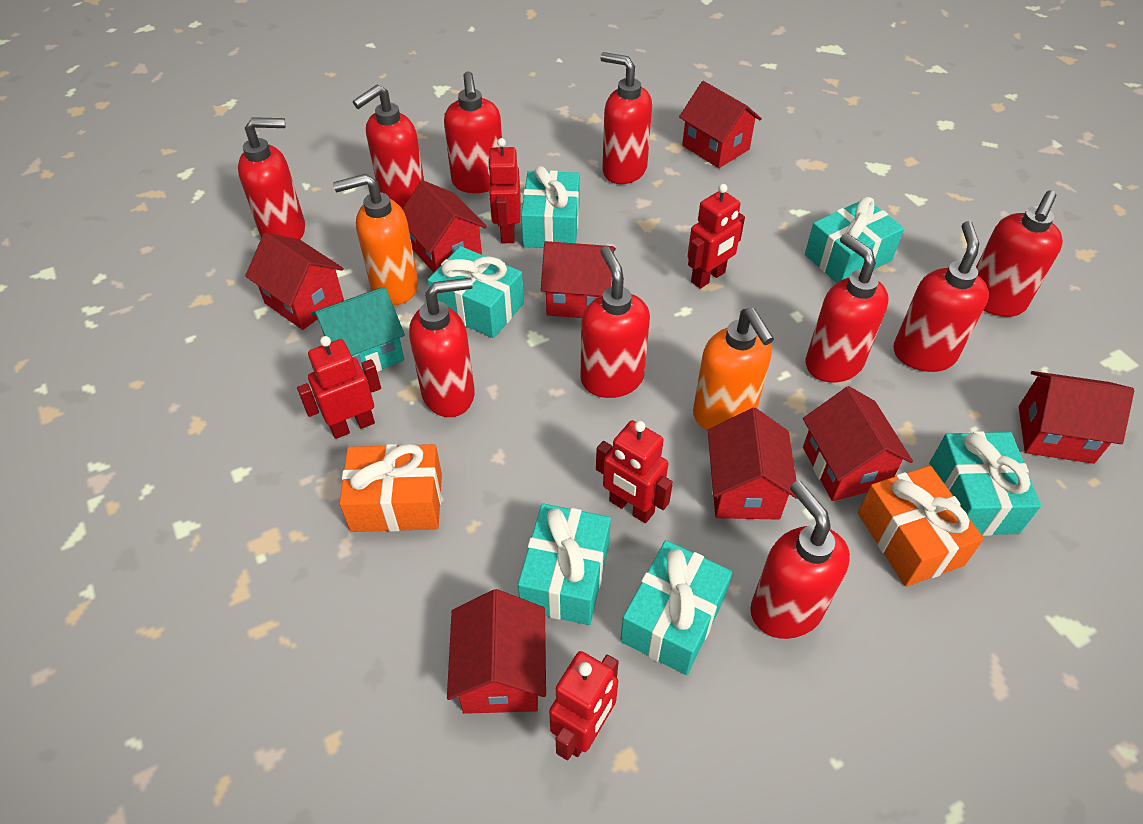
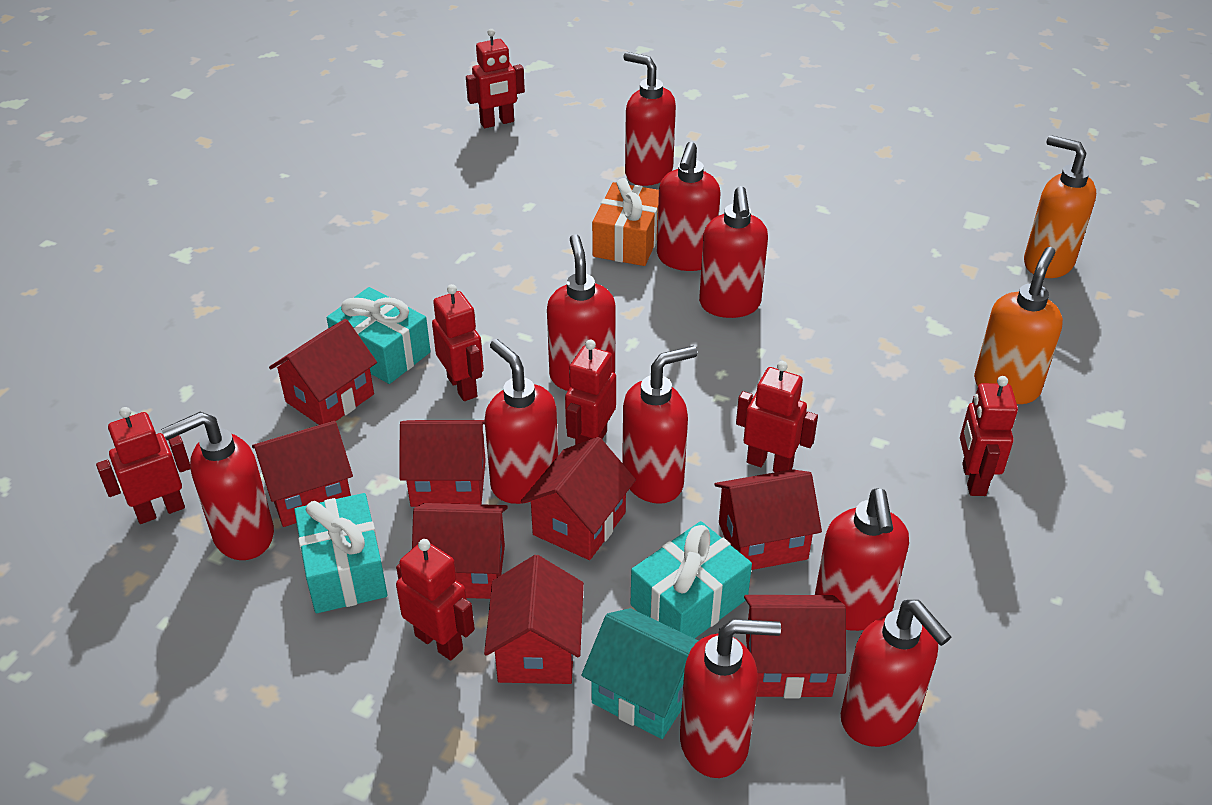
orange gift: 2 -> 1
red robot: 5 -> 7
turquoise gift: 6 -> 3

